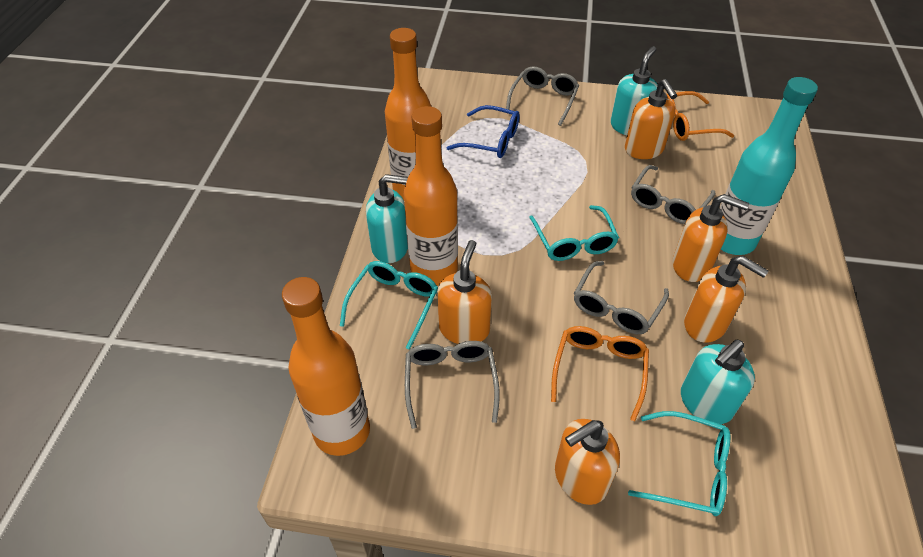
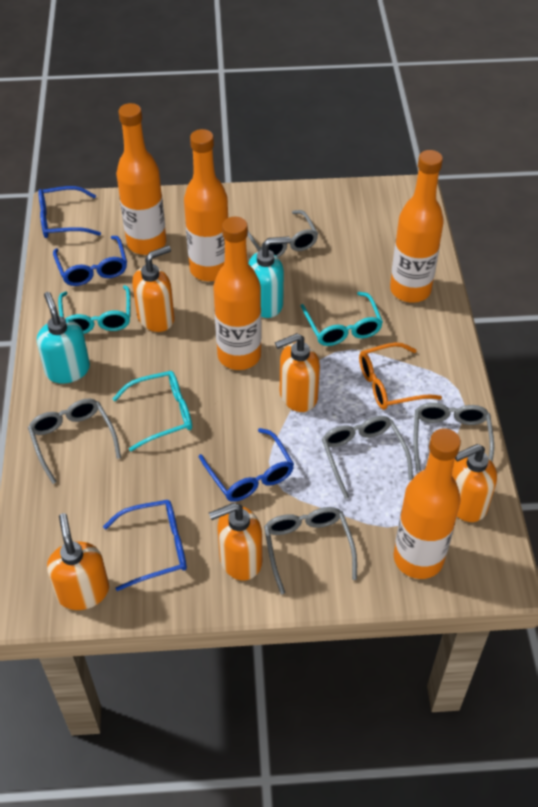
blue glasses: 1 -> 4
grey glasses: 4 -> 5
orange bottle: 3 -> 5
orange glasses: 2 -> 1
turquoise bottle: 1 -> 0
turquoise soap dispenser: 3 -> 2

